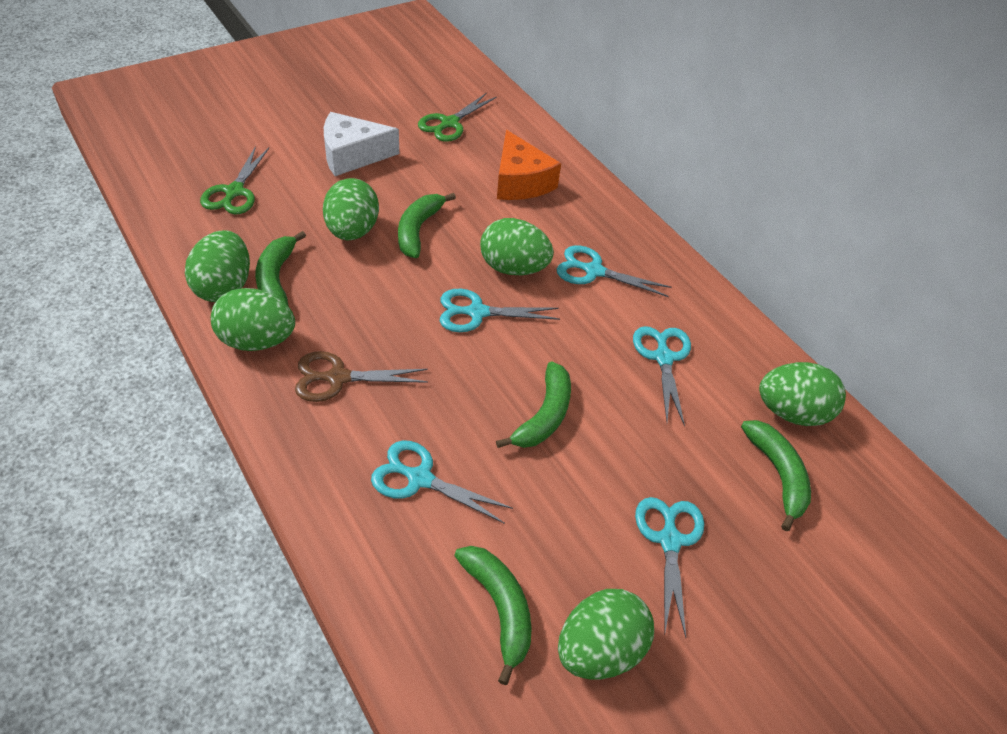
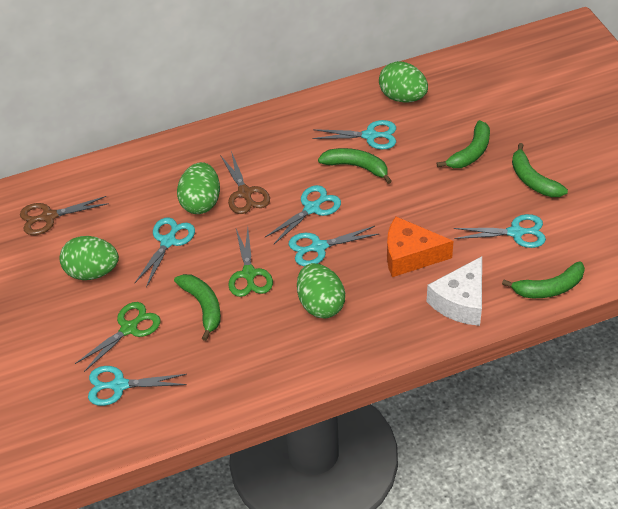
brown scissors: 1 -> 2
green egg: 6 -> 4
turquoise scissors: 5 -> 6

